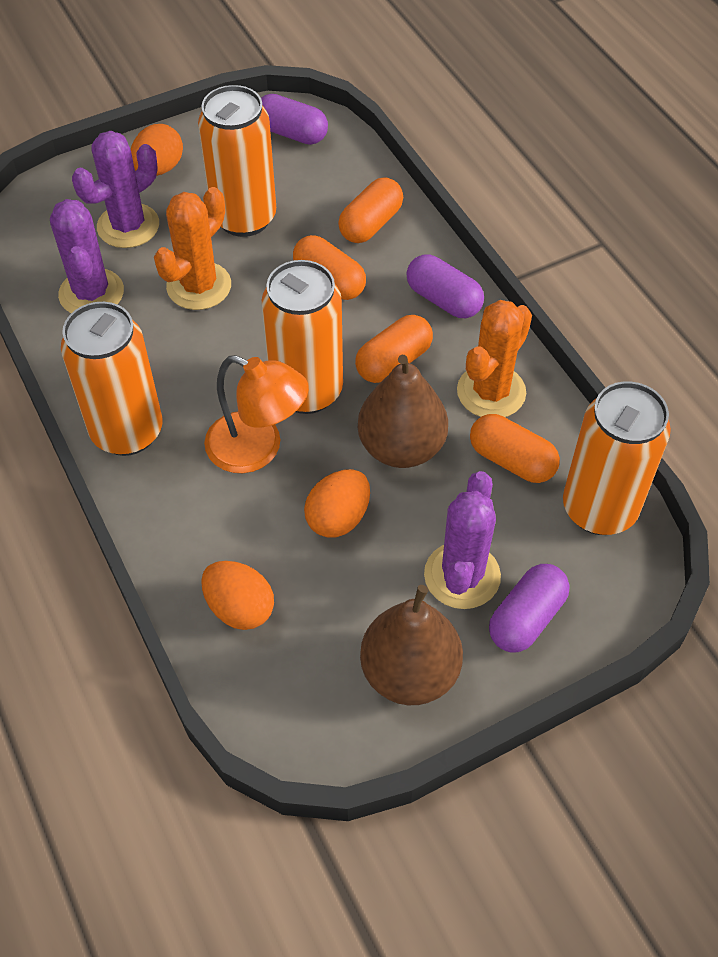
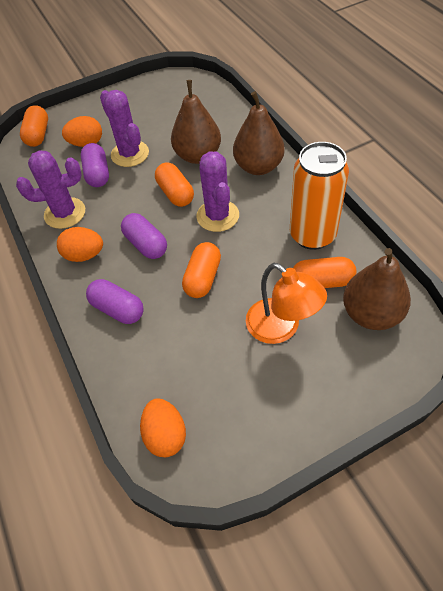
brown pear: 2 -> 3
orange cactus: 2 -> 0
orange can: 4 -> 1

